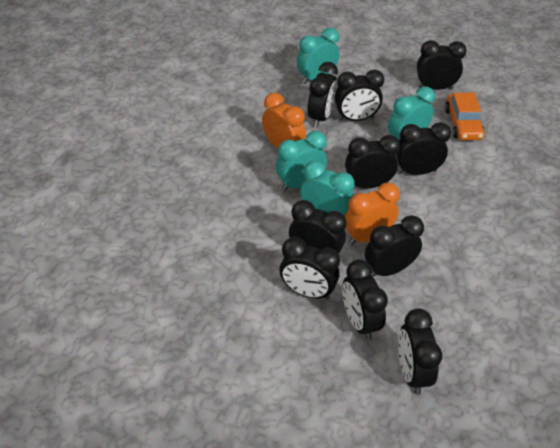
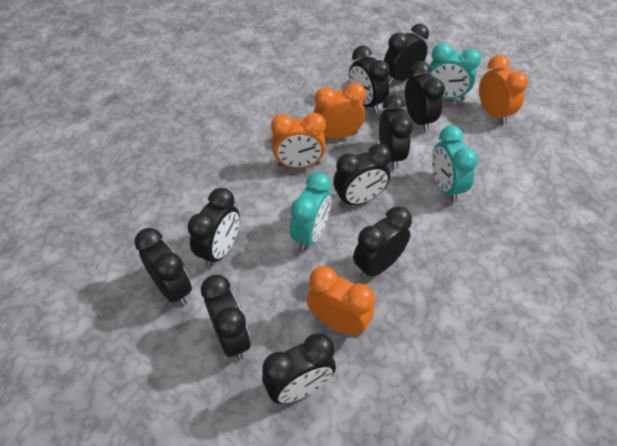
orange car: 1 -> 0
orange clock: 2 -> 4
turquoise clock: 4 -> 3

